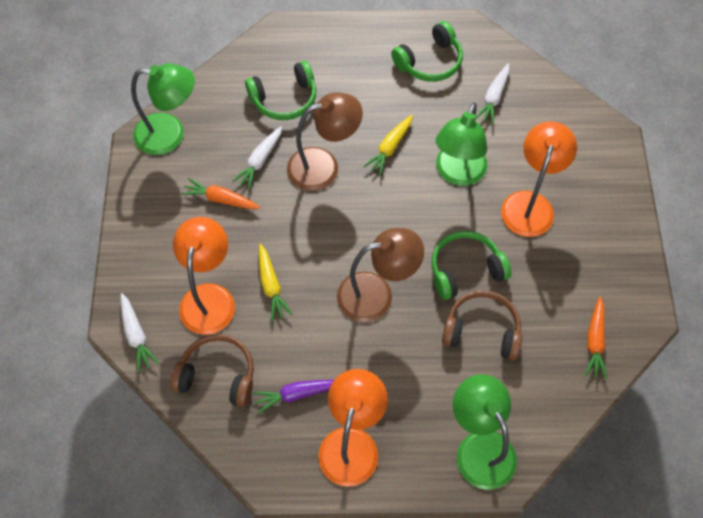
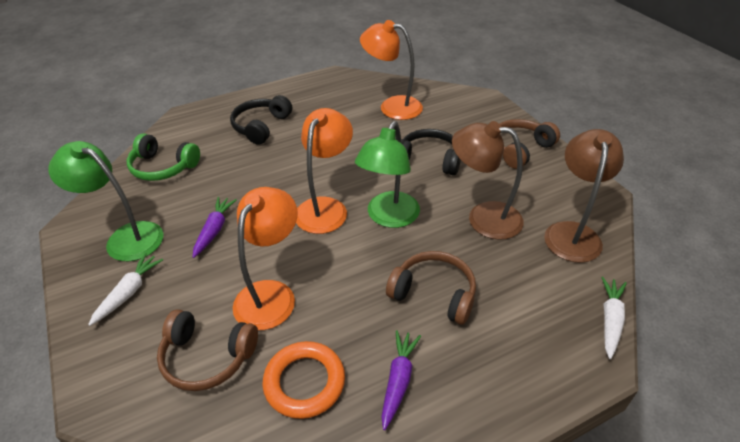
black headphones: 0 -> 2
brown headphones: 2 -> 3
green headphones: 3 -> 1
green lamp: 3 -> 2
orange carrot: 2 -> 0
orange ring: 0 -> 1
purple carrot: 1 -> 2
white carrot: 3 -> 2
yellow carrot: 2 -> 0

